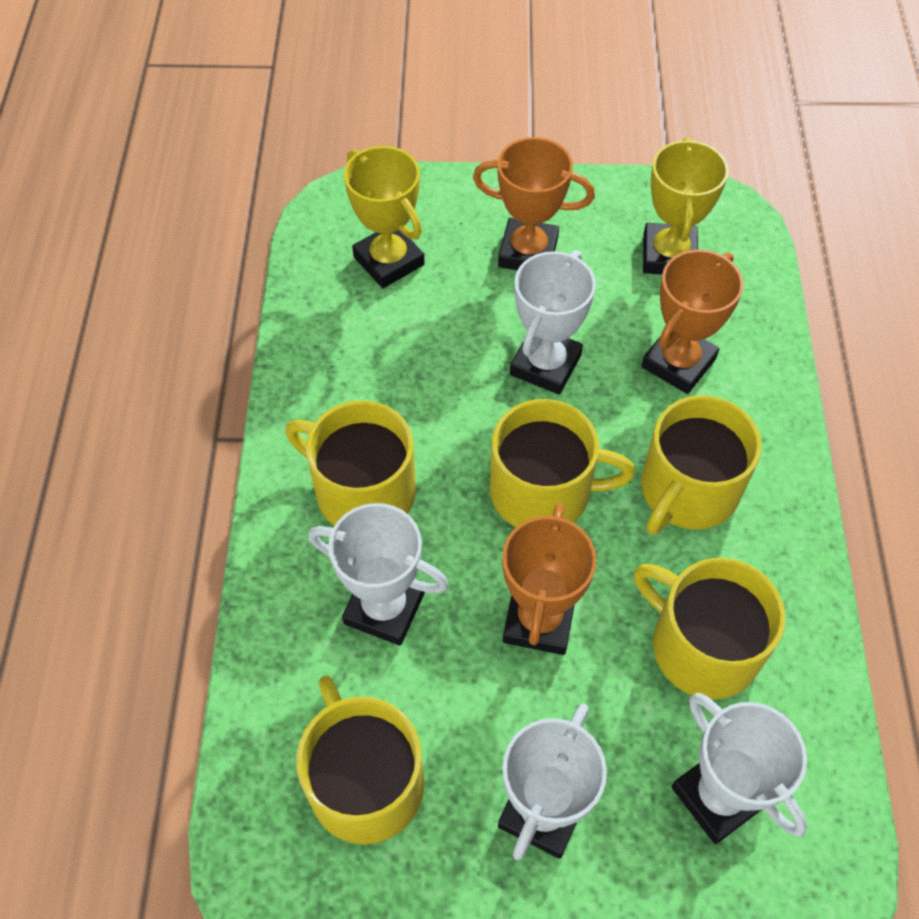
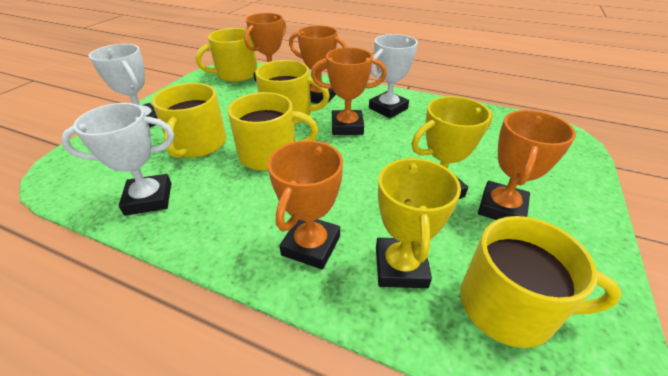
orange trophy: 3 -> 5
white trophy: 4 -> 3

